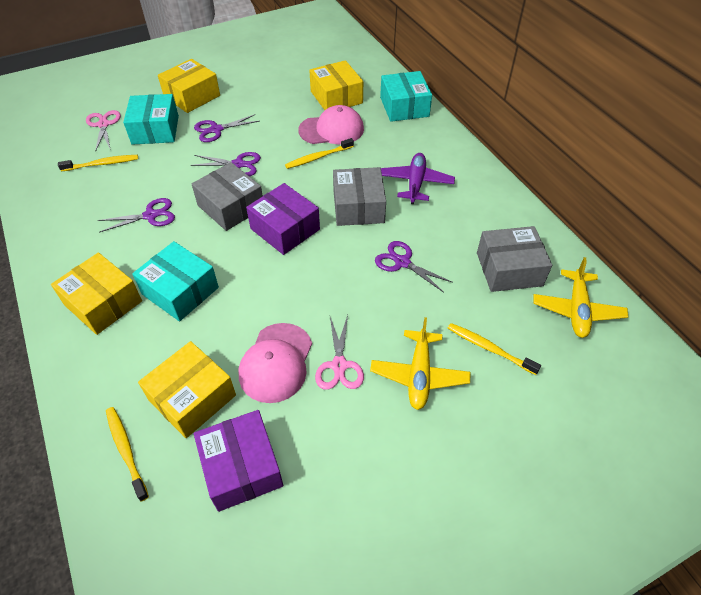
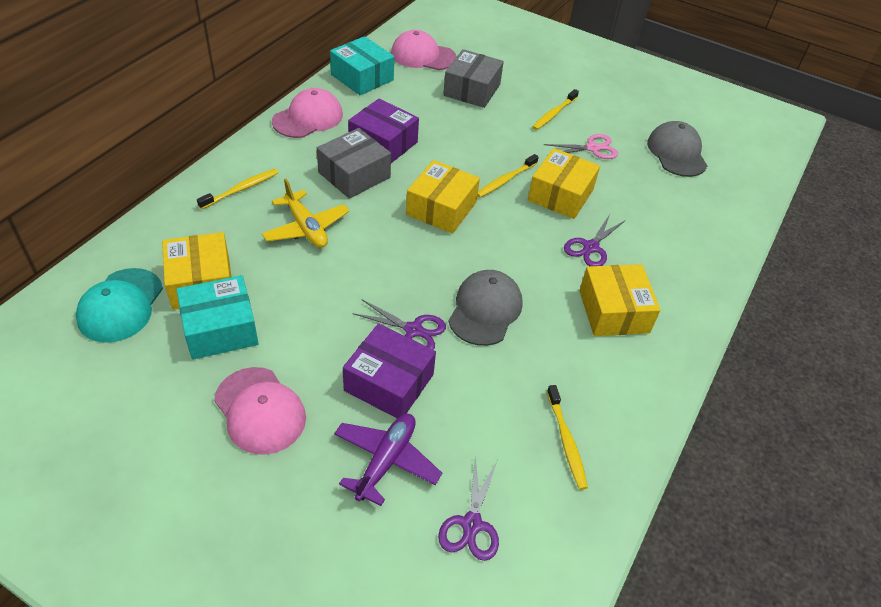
grey box: 3 -> 2
grey cap: 0 -> 2
pink cap: 2 -> 3
pink scissors: 2 -> 1
purple scissors: 4 -> 3
turquoise box: 3 -> 2
turquoise cap: 0 -> 1
yellow plane: 2 -> 1

